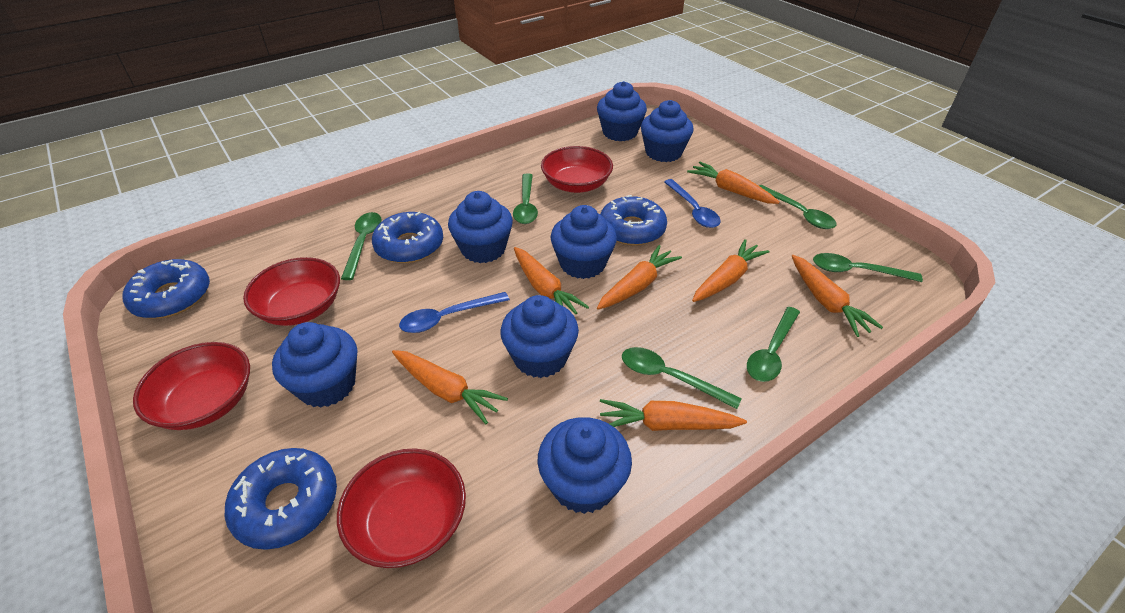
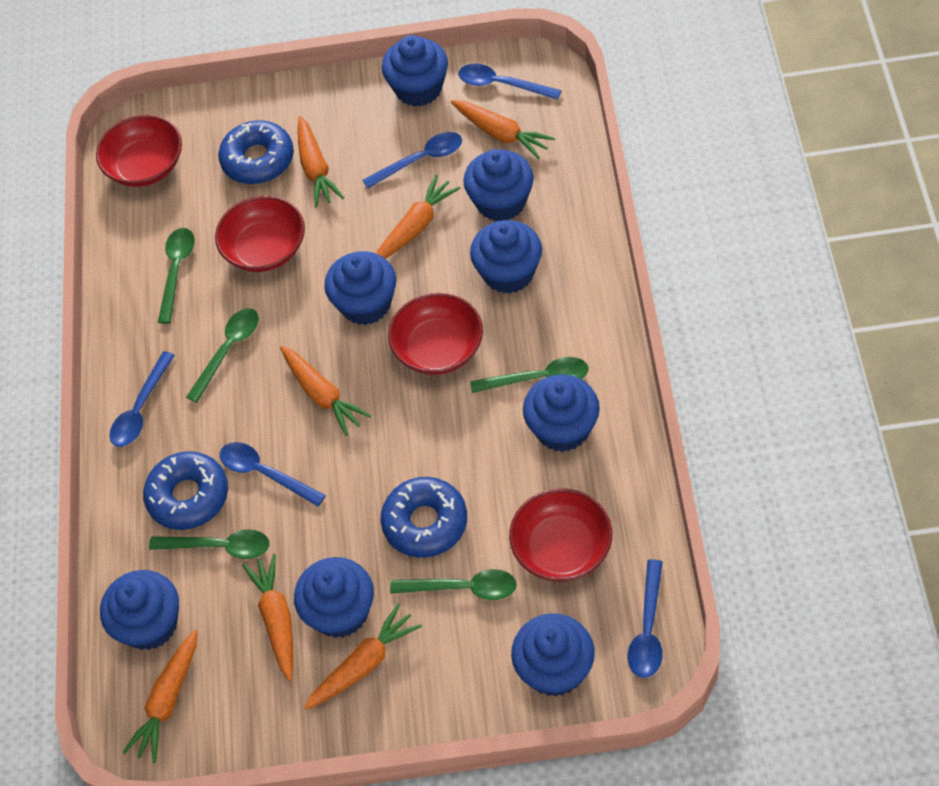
blue cupcake: 7 -> 8
blue donut: 4 -> 3
blue spoon: 2 -> 5
green spoon: 6 -> 5

